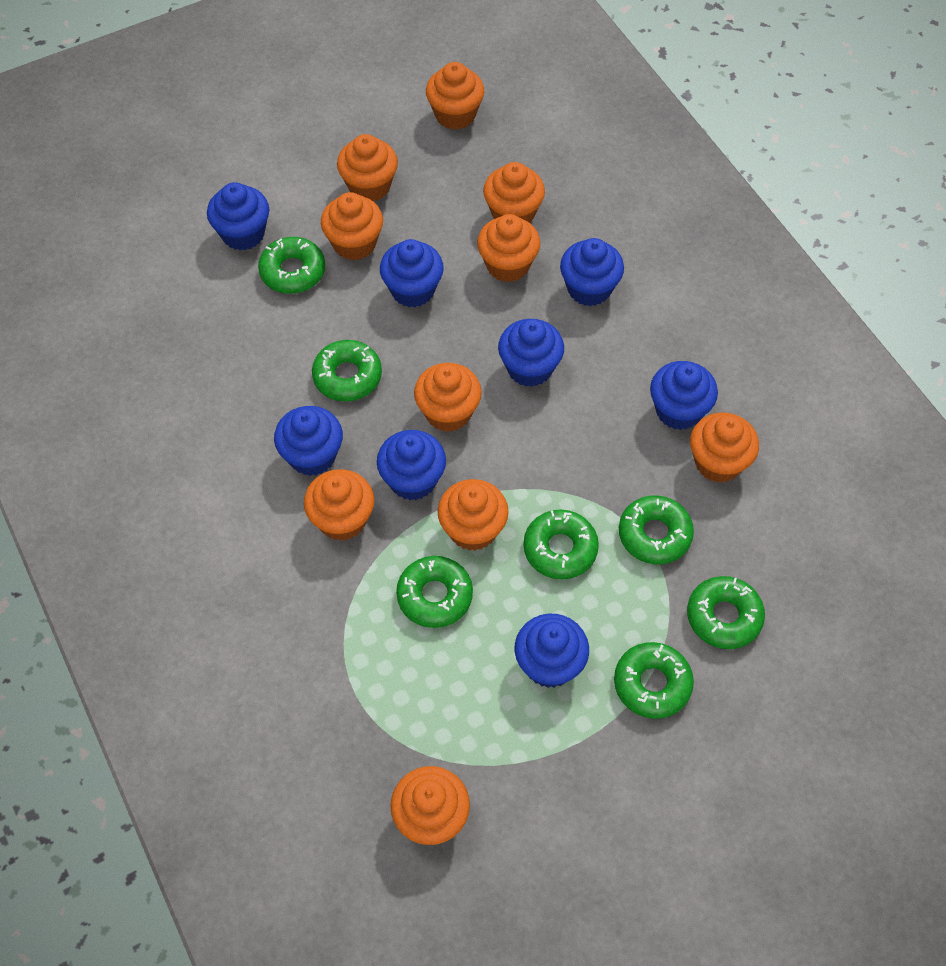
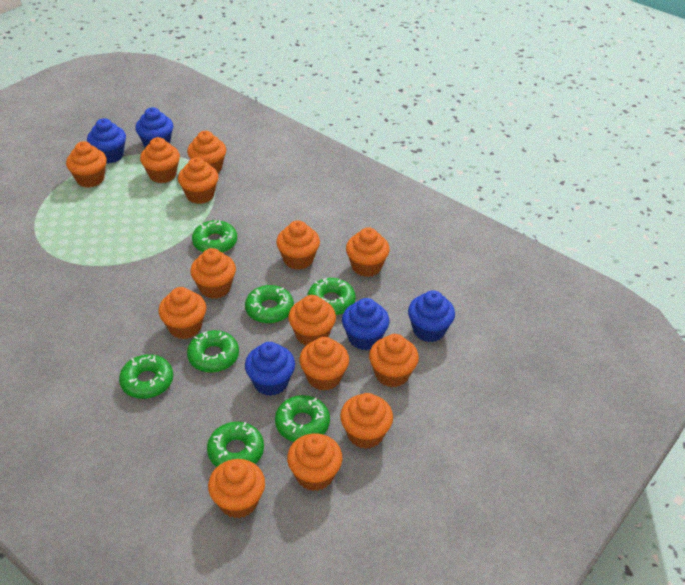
blue cupcake: 8 -> 5
orange cupcake: 10 -> 14

